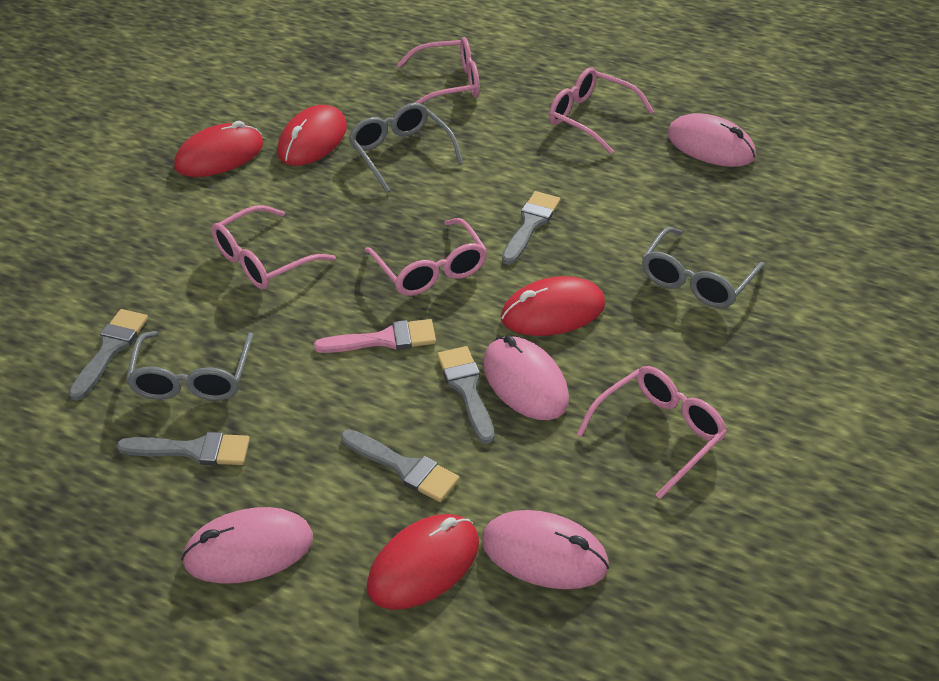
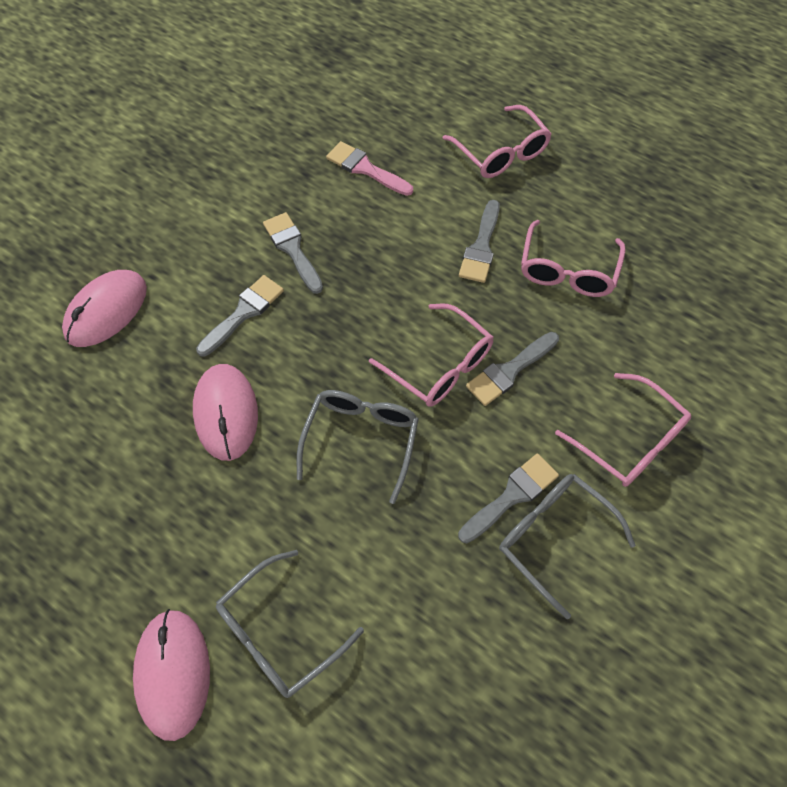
pink glasses: 5 -> 4
pink mouse: 4 -> 3
red mouse: 4 -> 0

